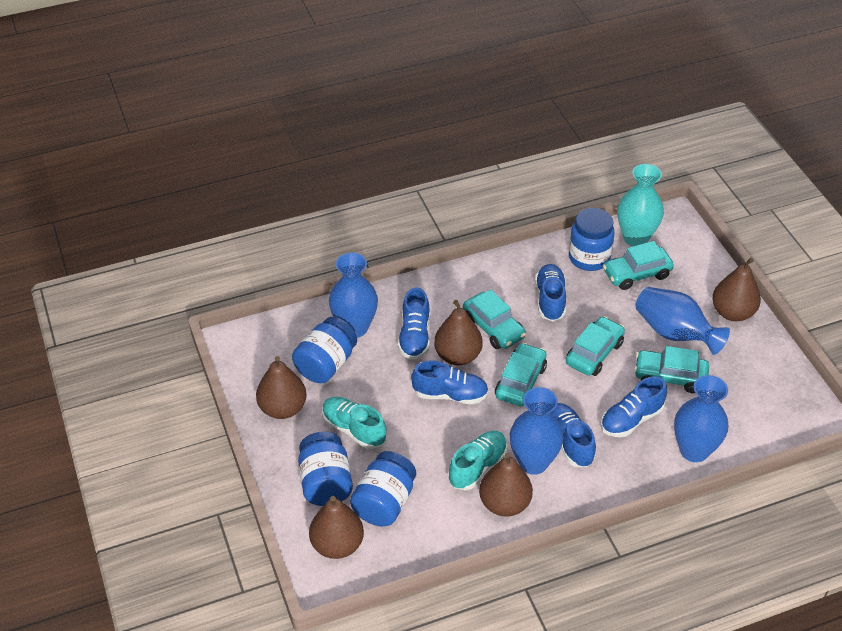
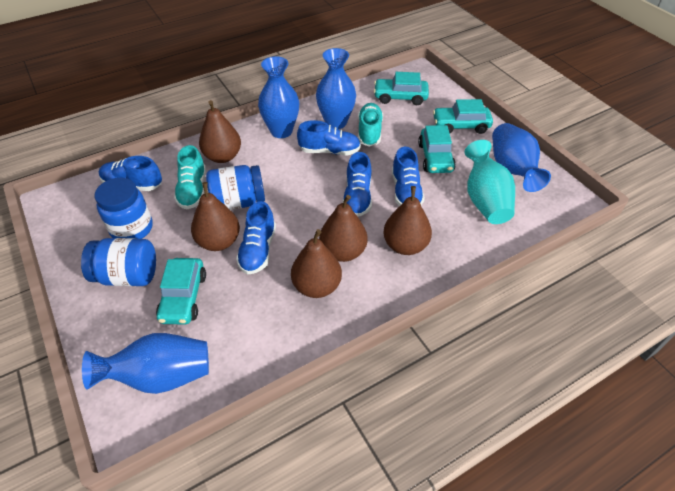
blue jar: 4 -> 3
turquoise car: 5 -> 4

